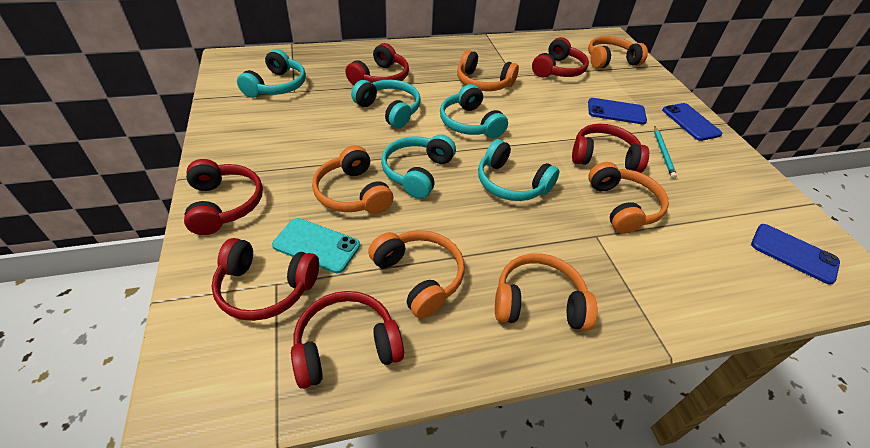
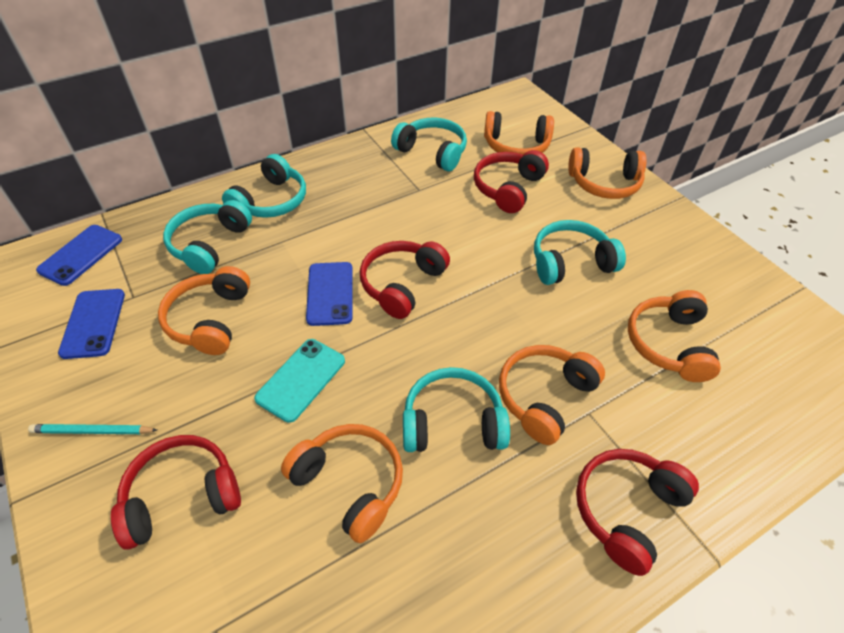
red headphones: 6 -> 4

